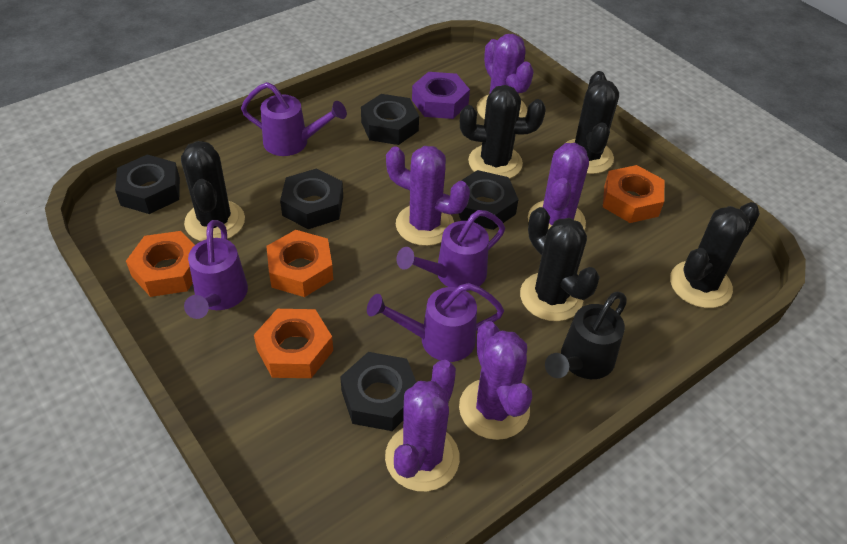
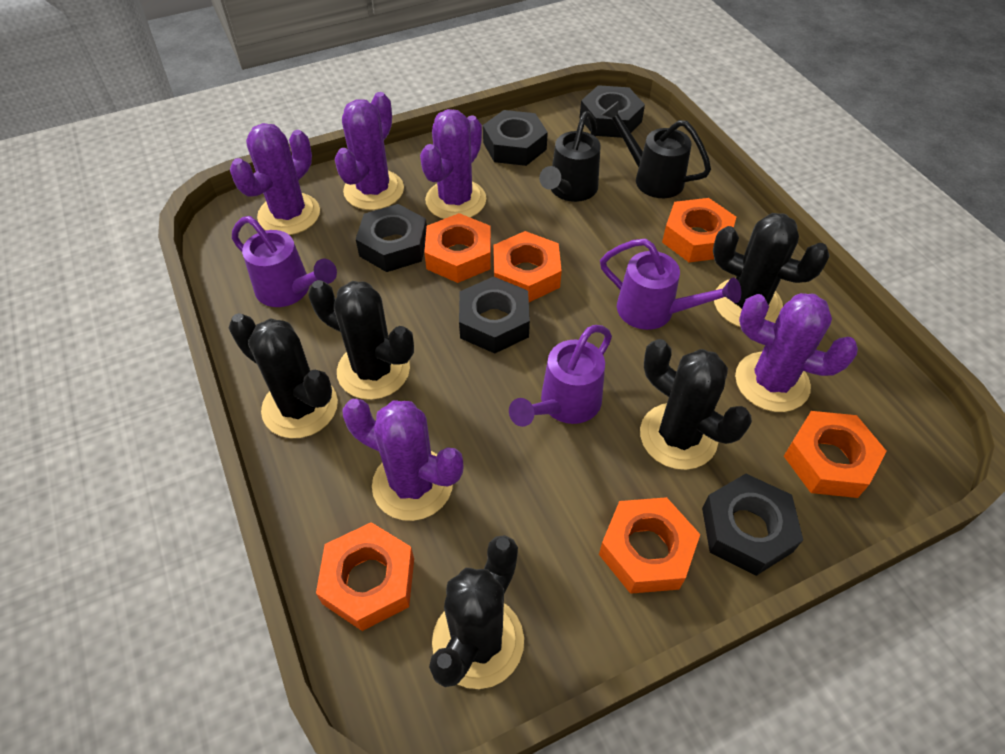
black watering can: 1 -> 2
orange nut: 4 -> 6
purple nut: 1 -> 0
purple watering can: 4 -> 3

